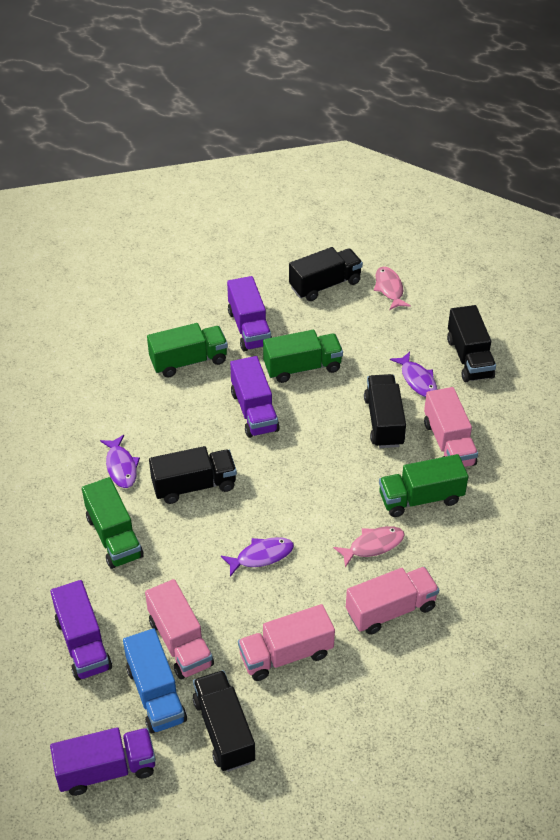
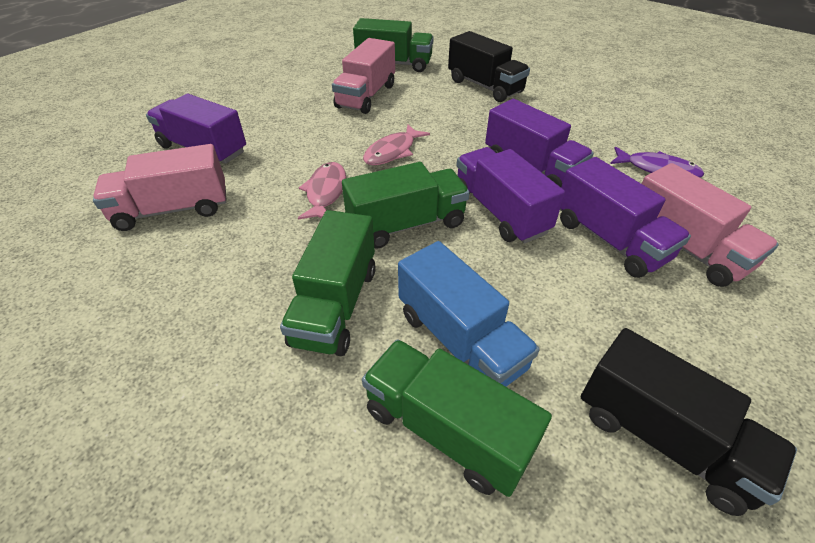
black truck: 5 -> 2
pink truck: 4 -> 3
purple fish: 3 -> 1

